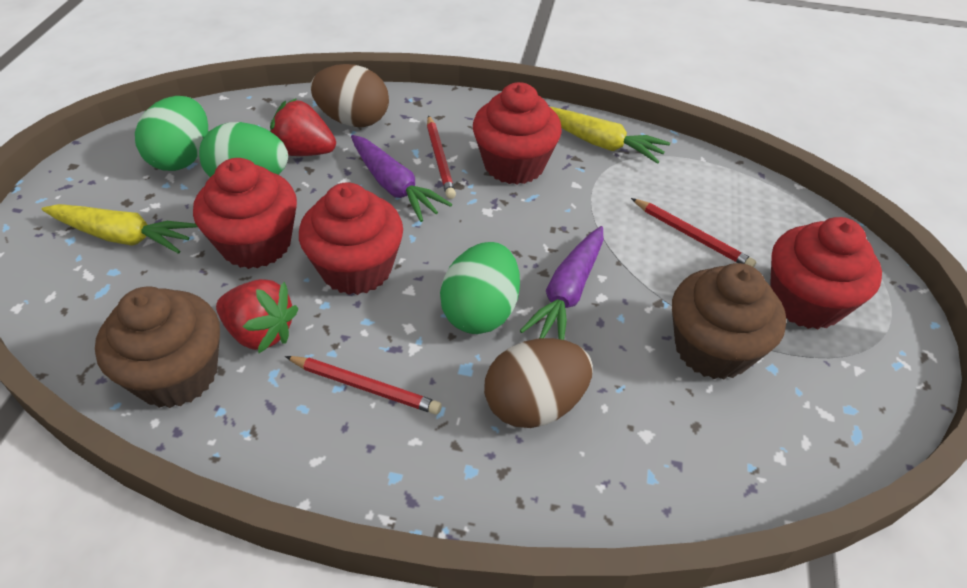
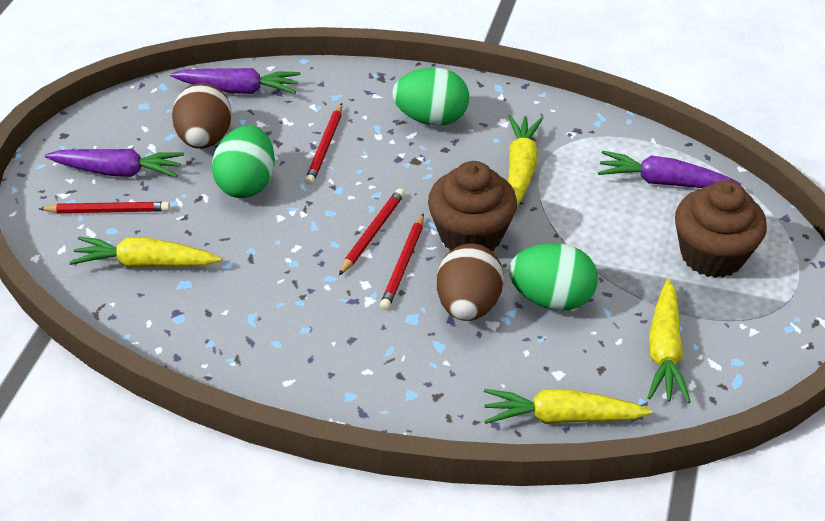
purple carrot: 2 -> 3
red cupcake: 4 -> 0
red pencil: 3 -> 4
red strawberry: 2 -> 0
yellow carrot: 2 -> 4

